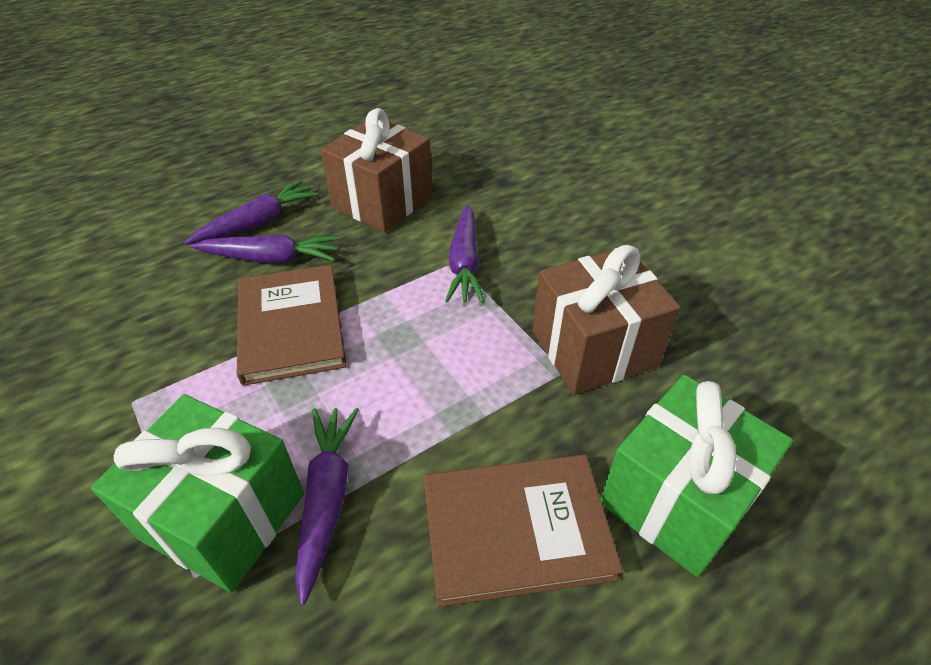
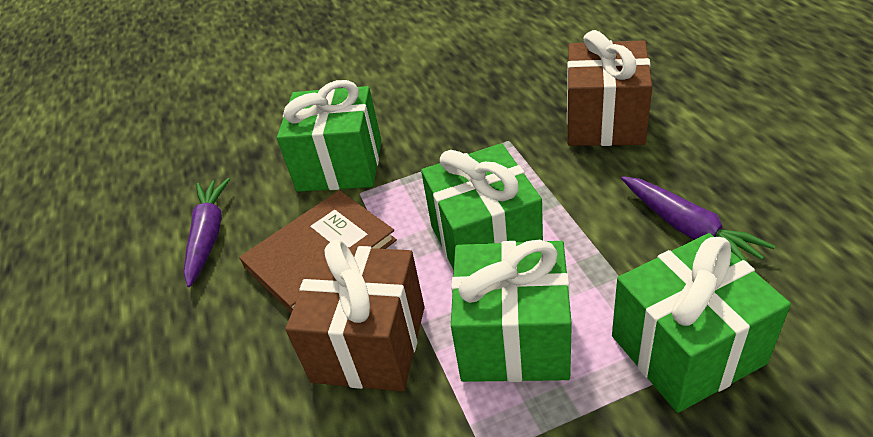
brown book: 2 -> 1
green gift: 2 -> 4
purple carrot: 4 -> 2

